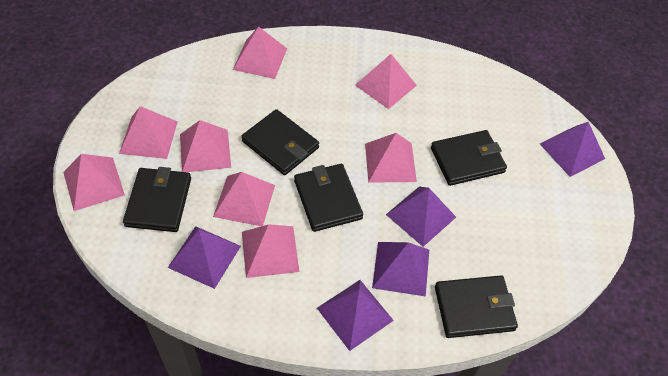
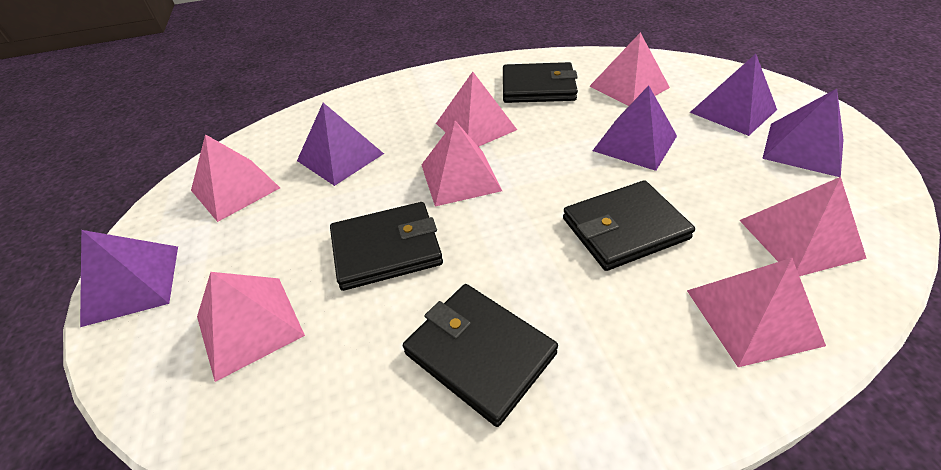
black wallet: 5 -> 4
pink pyramid: 8 -> 7

